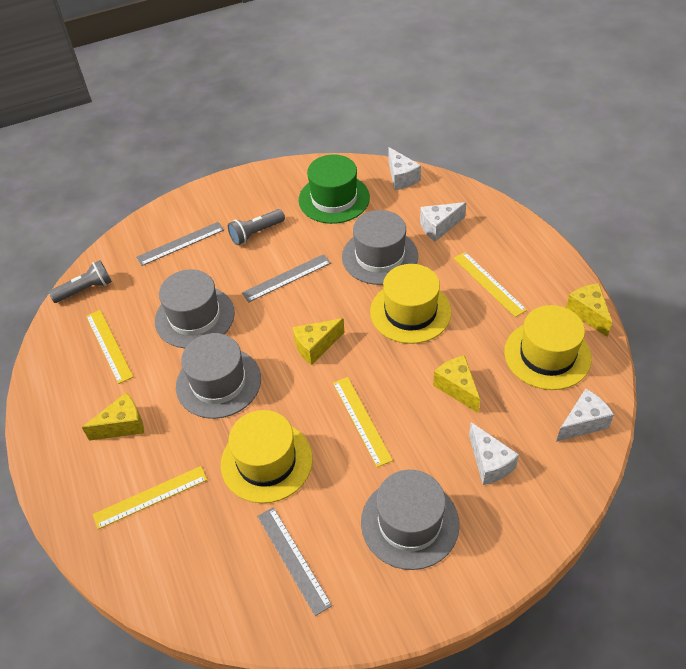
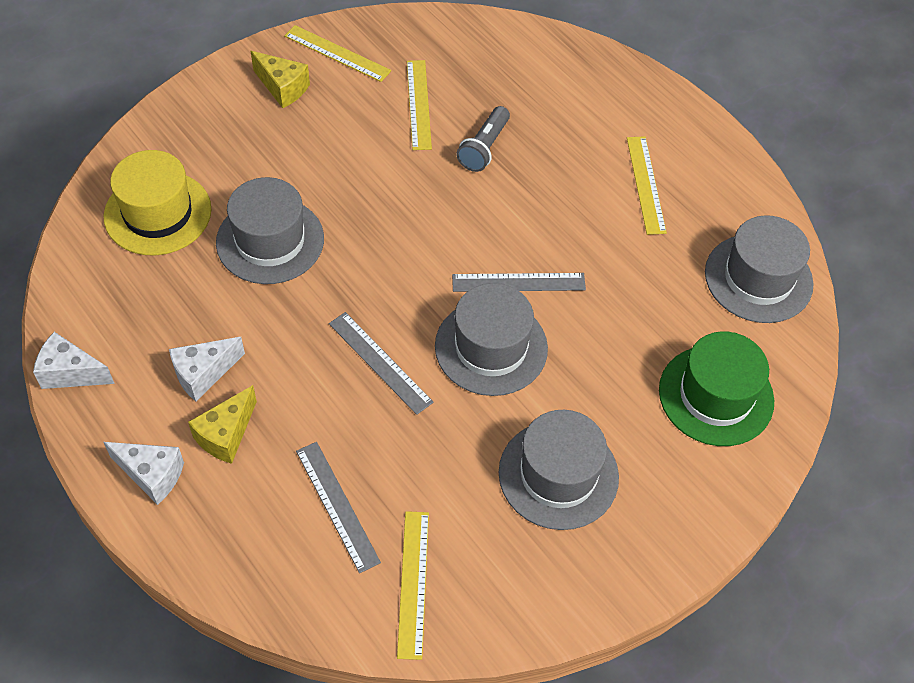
grey flashlight: 2 -> 1
white cheese: 4 -> 3
yellow cheese: 4 -> 2
yellow hat: 3 -> 1

